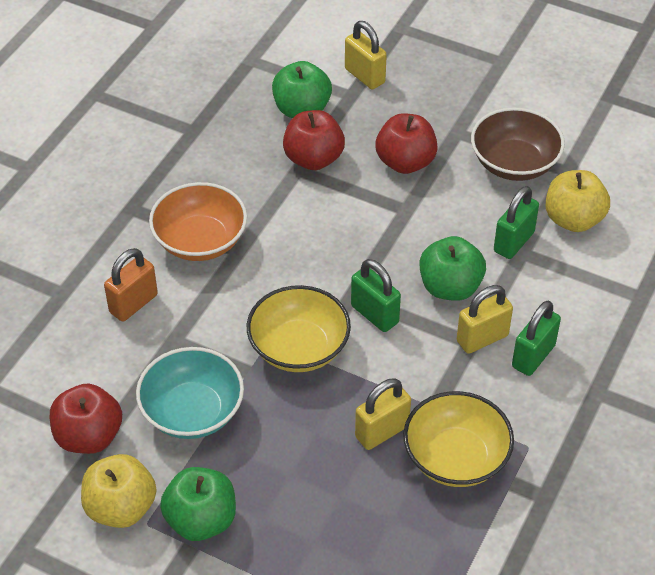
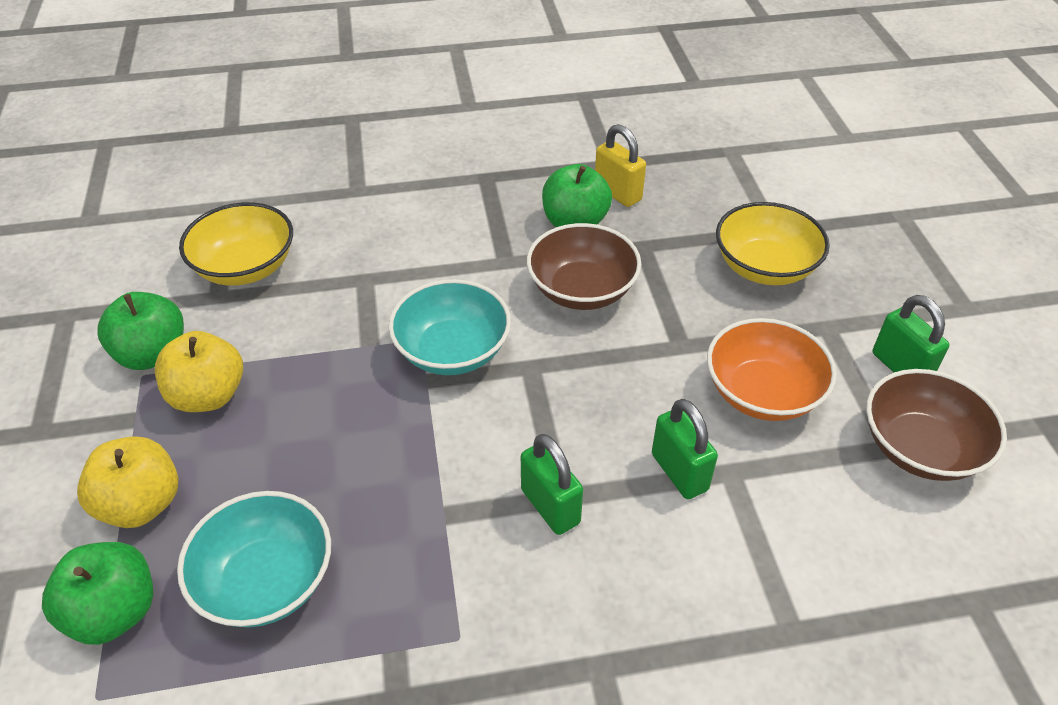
brown bowl: 1 -> 2
orange padlock: 1 -> 0
red apple: 3 -> 0
turquoise bowl: 1 -> 2
yellow padlock: 3 -> 1

